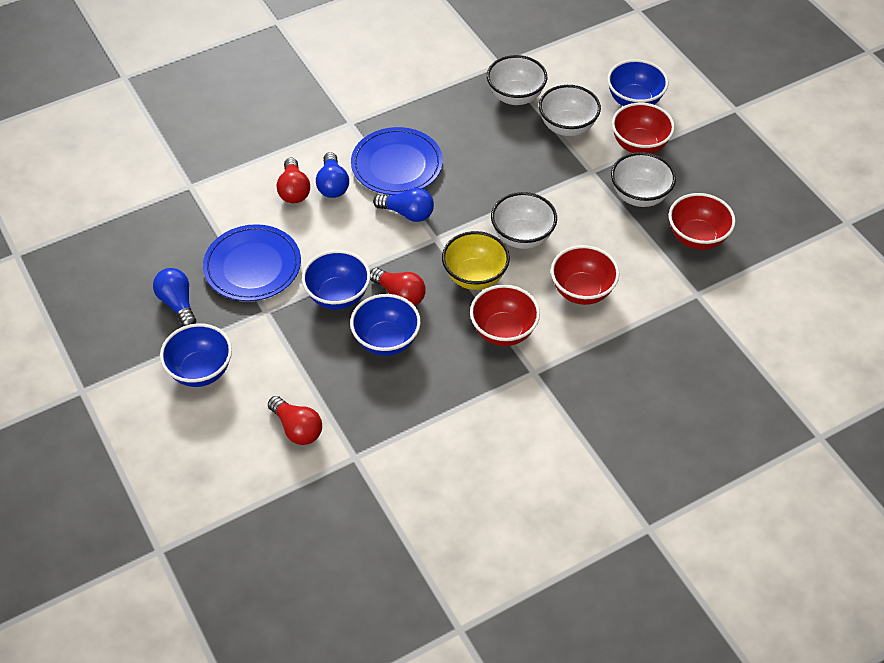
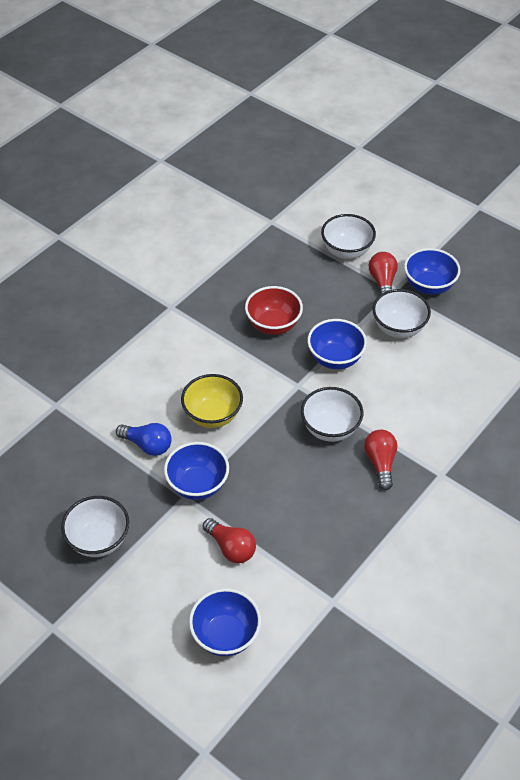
blue light bulb: 3 -> 1
blue plate: 2 -> 0
red bowl: 4 -> 1

